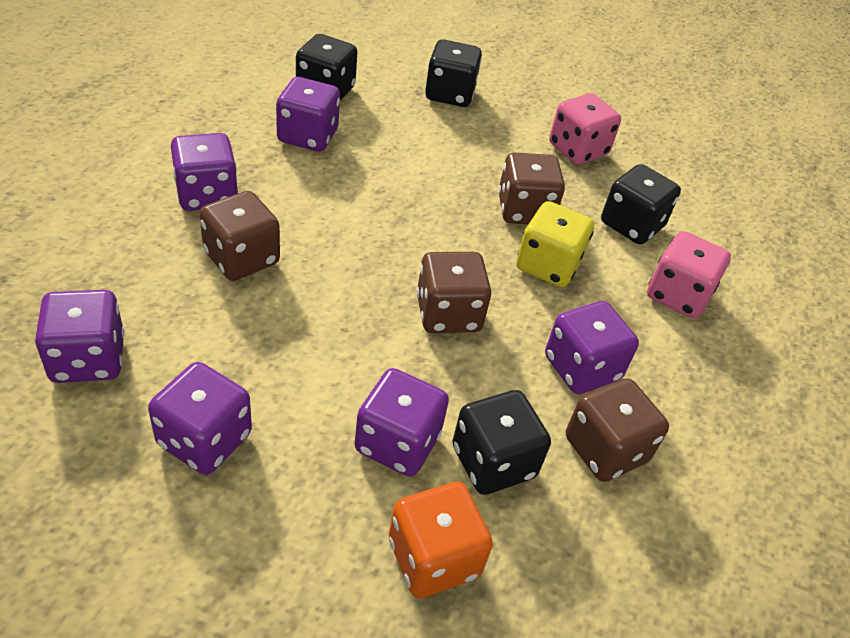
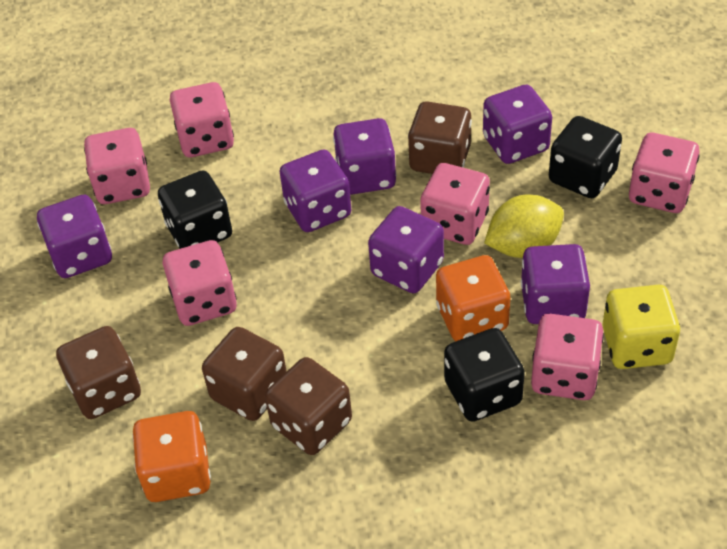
black dice: 4 -> 3
orange dice: 1 -> 2
pink dice: 2 -> 6
yellow lemon: 0 -> 1

